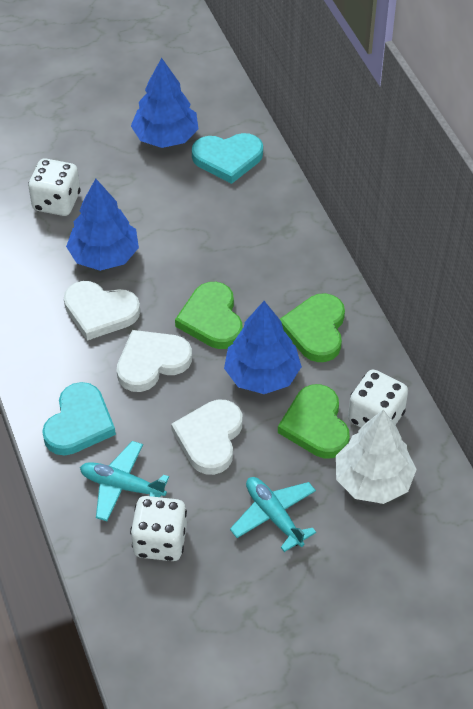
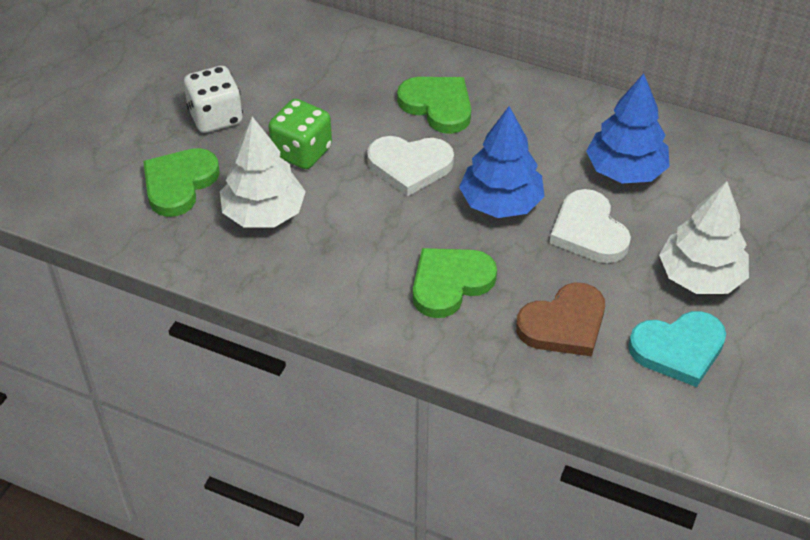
blue tree: 3 -> 2
brown heart: 0 -> 1
green dice: 0 -> 1
turquoise heart: 2 -> 1
turquoise plane: 2 -> 0
white dice: 3 -> 1
white heart: 3 -> 2
white tree: 1 -> 2

